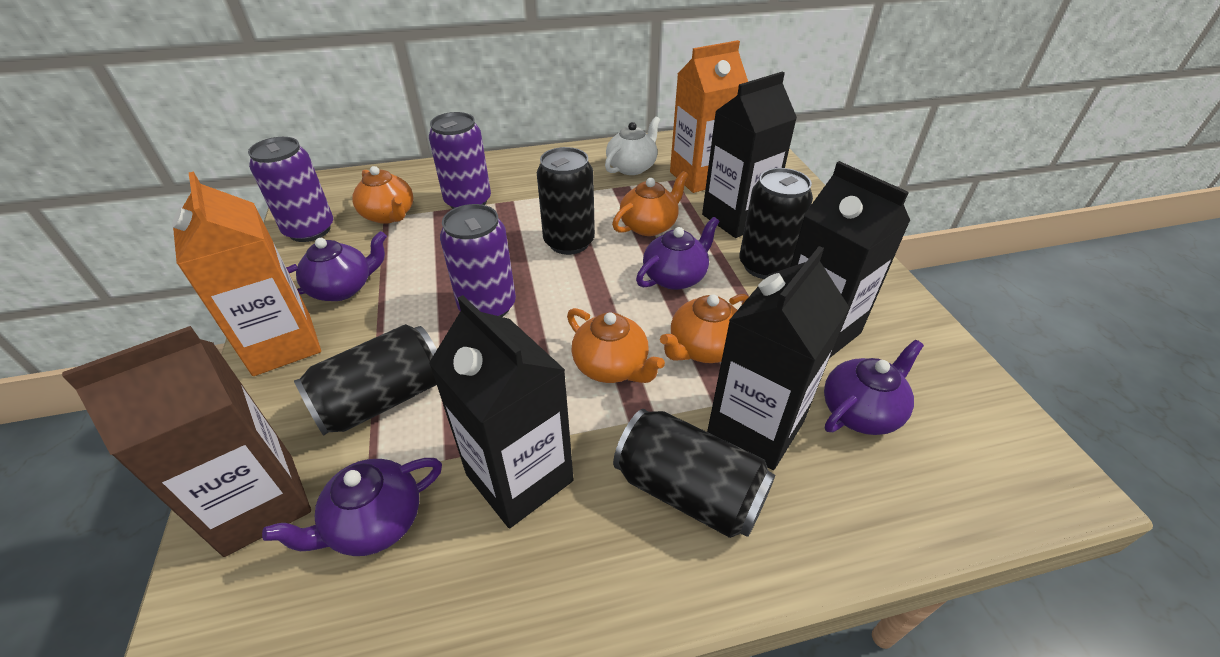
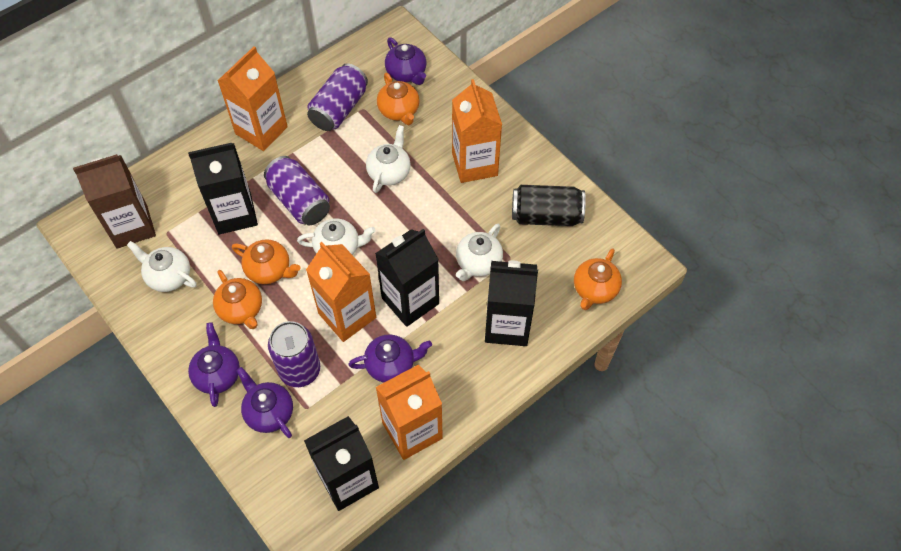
black can: 4 -> 1
orange carton: 2 -> 4
white teapot: 1 -> 4

